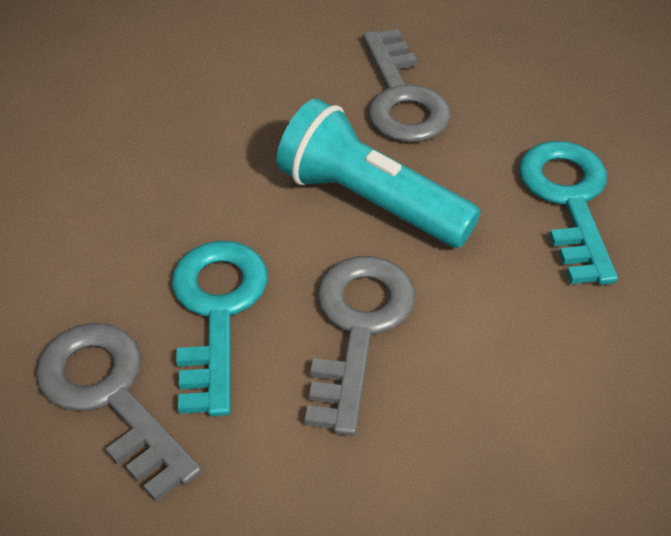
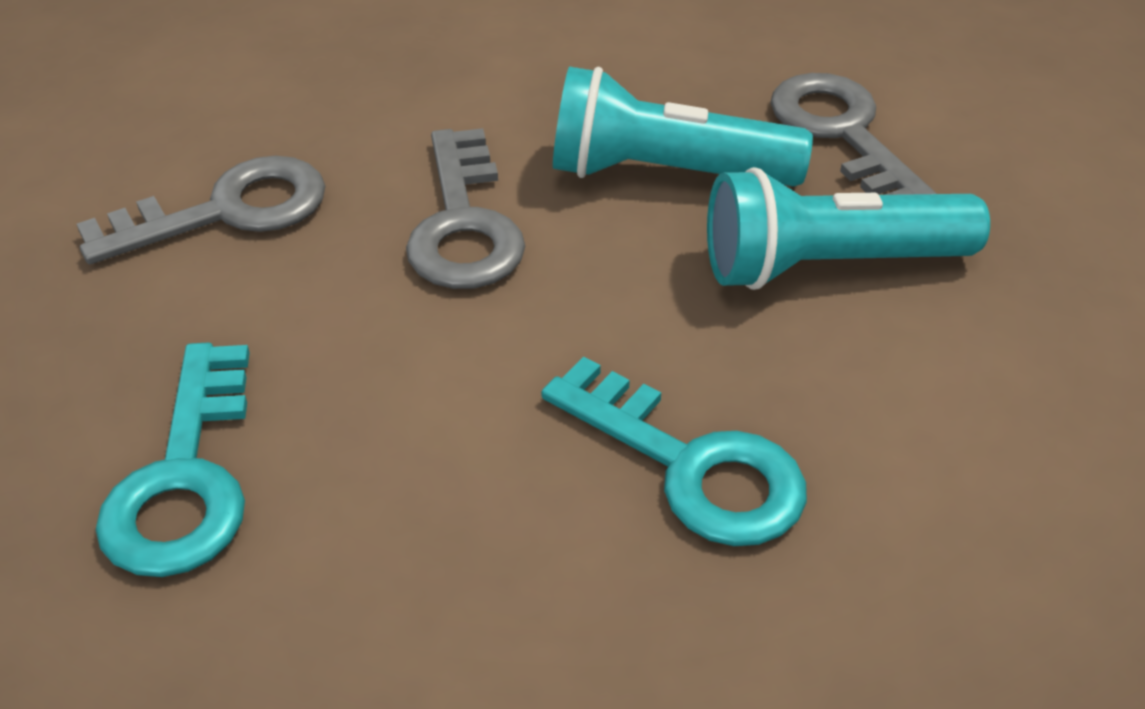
turquoise flashlight: 1 -> 2

